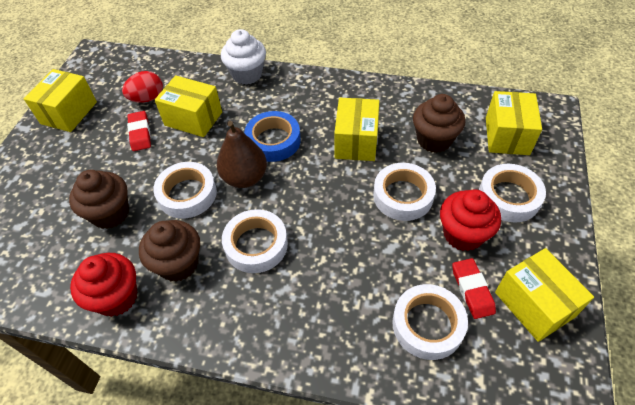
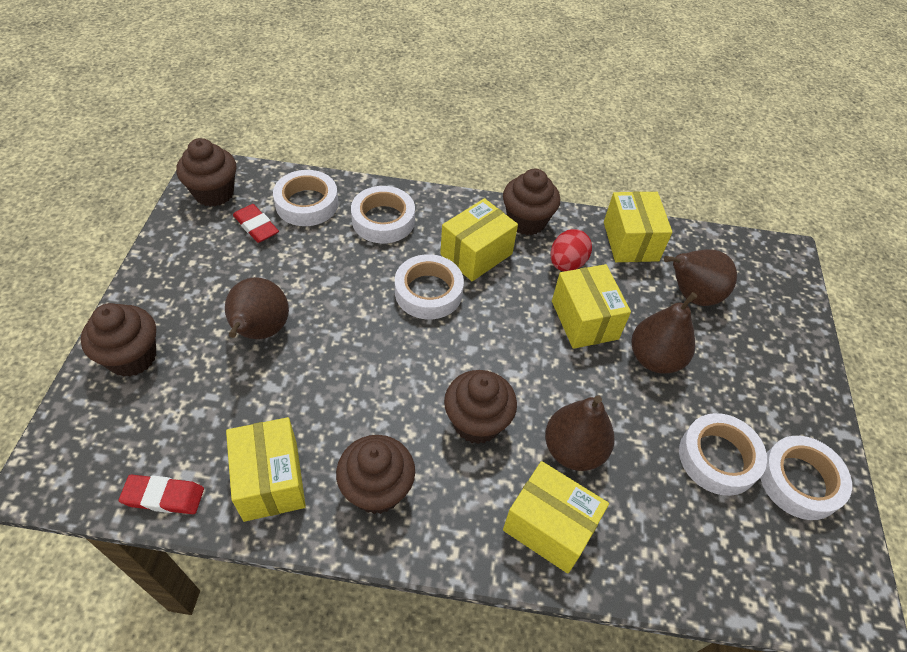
blue tape: 1 -> 0
brown cupcake: 3 -> 5
brown pear: 1 -> 4
red cupcake: 2 -> 0
white cupcake: 1 -> 0

